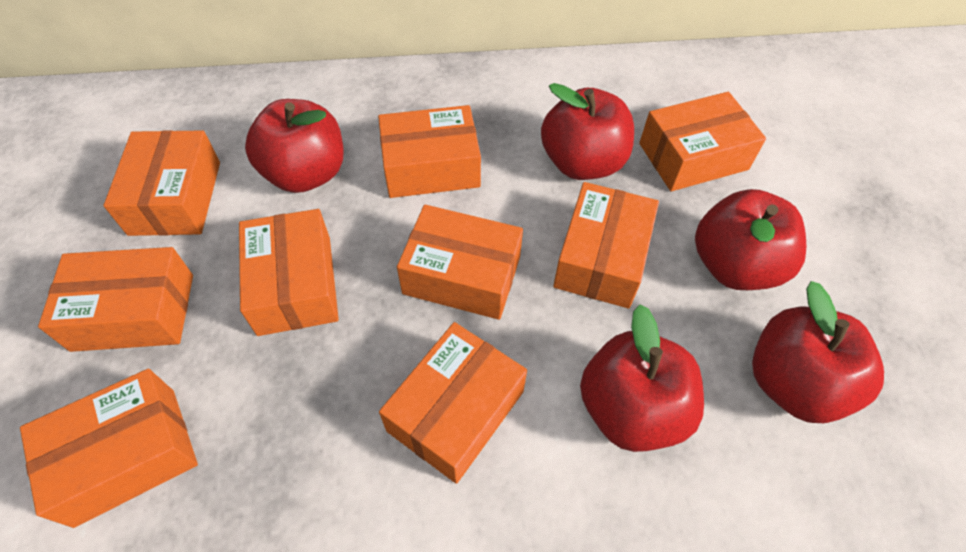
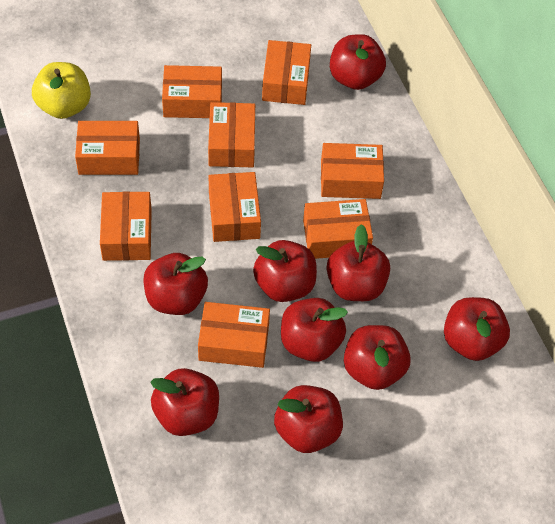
red apple: 5 -> 9
yellow apple: 0 -> 1

